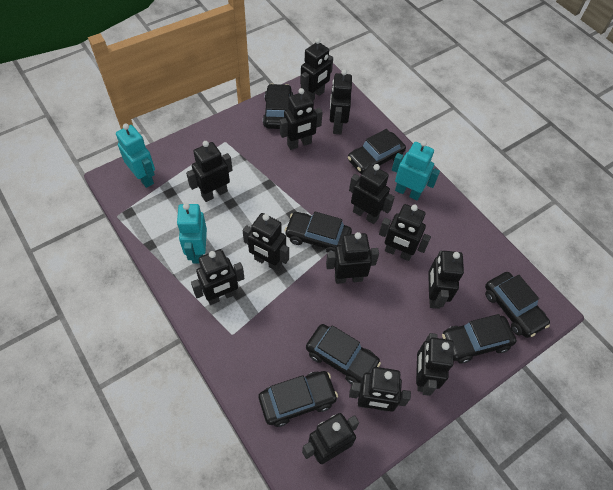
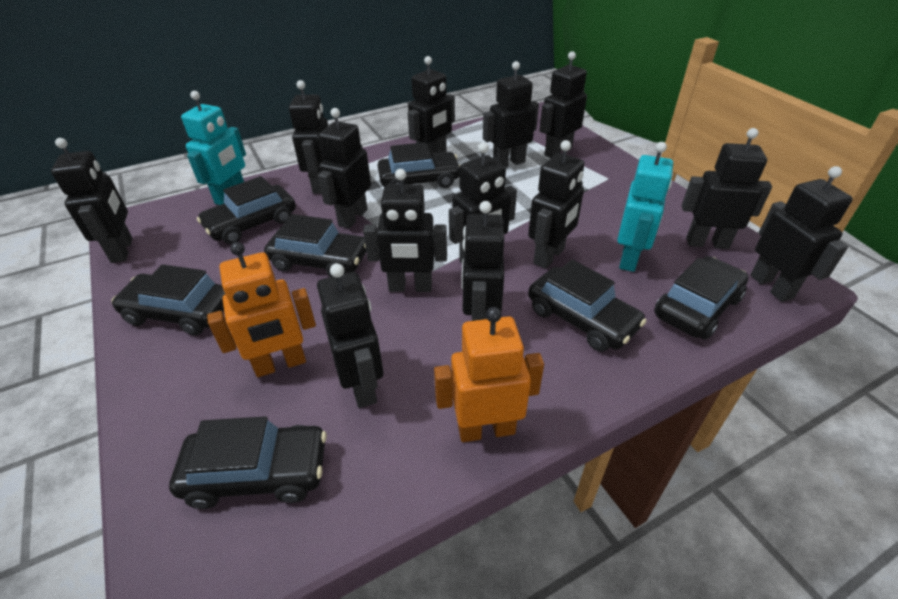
orange robot: 0 -> 2
turquoise robot: 3 -> 2

